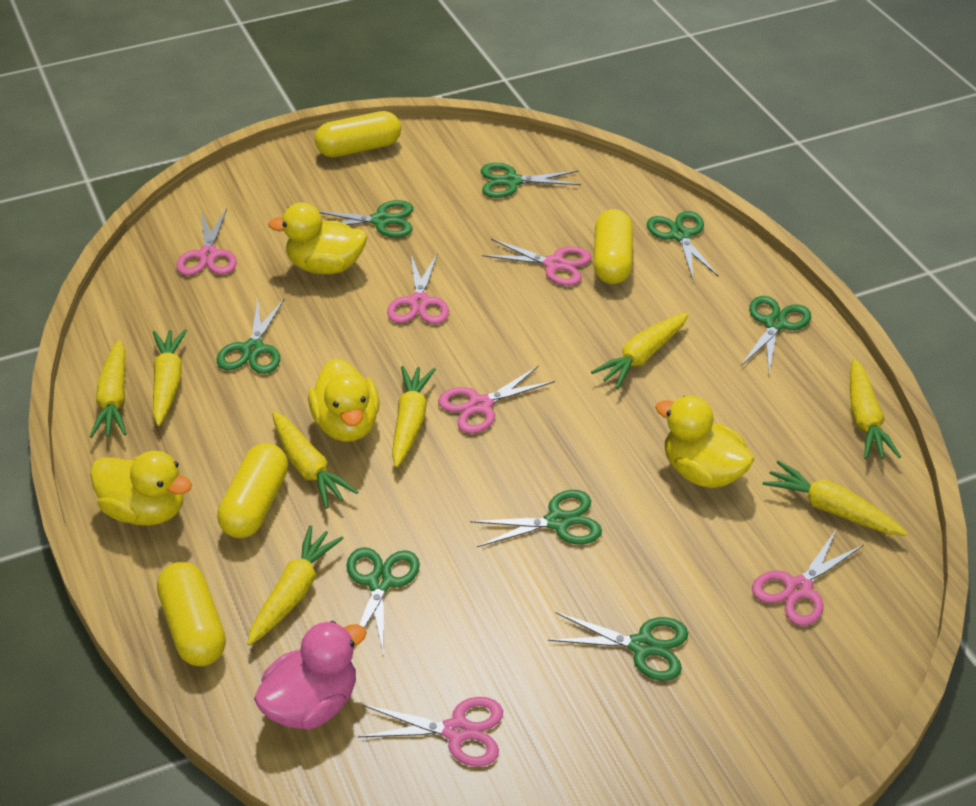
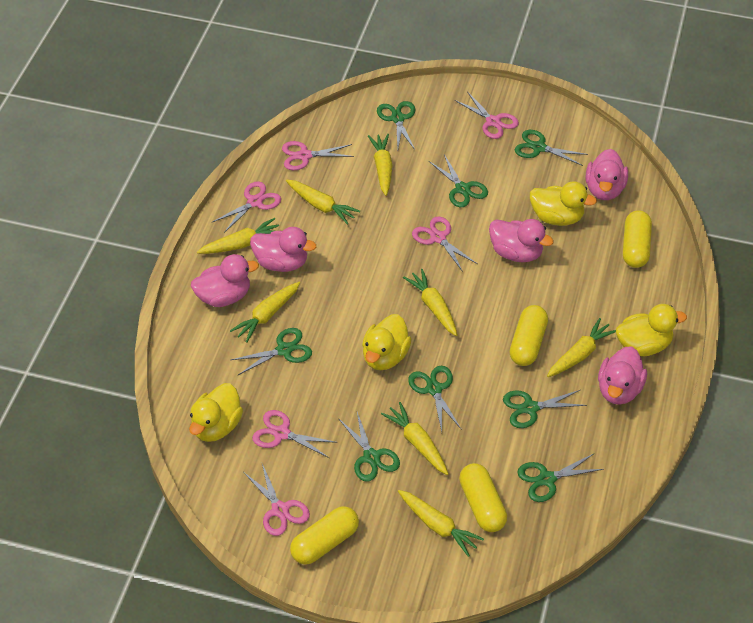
pink duck: 1 -> 5

